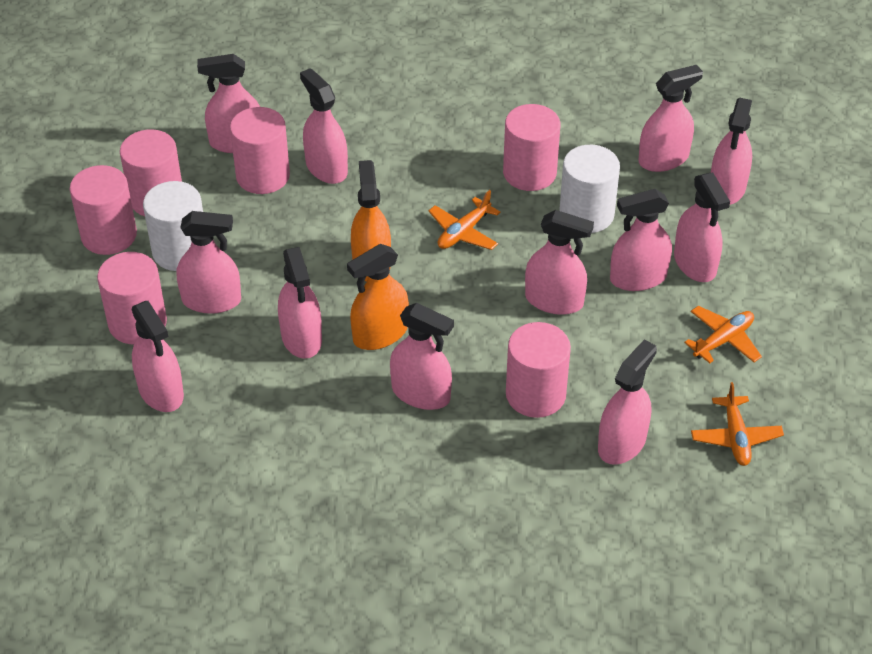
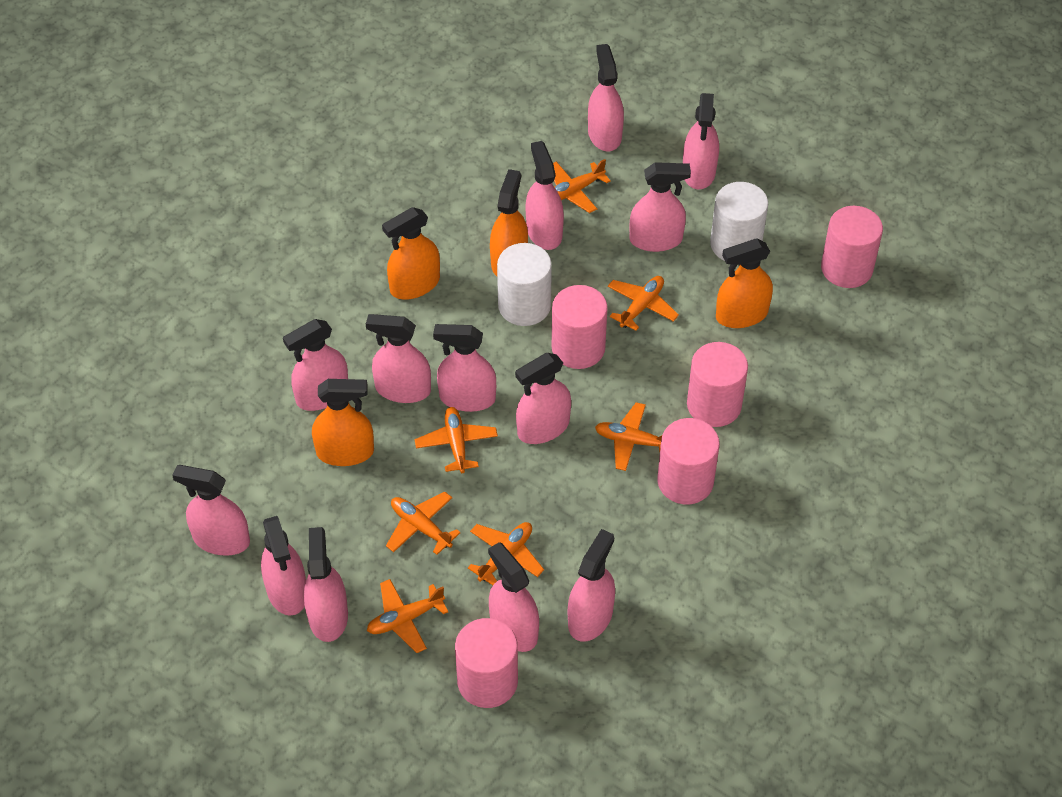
orange plane: 3 -> 7
orange spray bottle: 2 -> 4
pink cylinder: 6 -> 5
pink spray bottle: 12 -> 13

